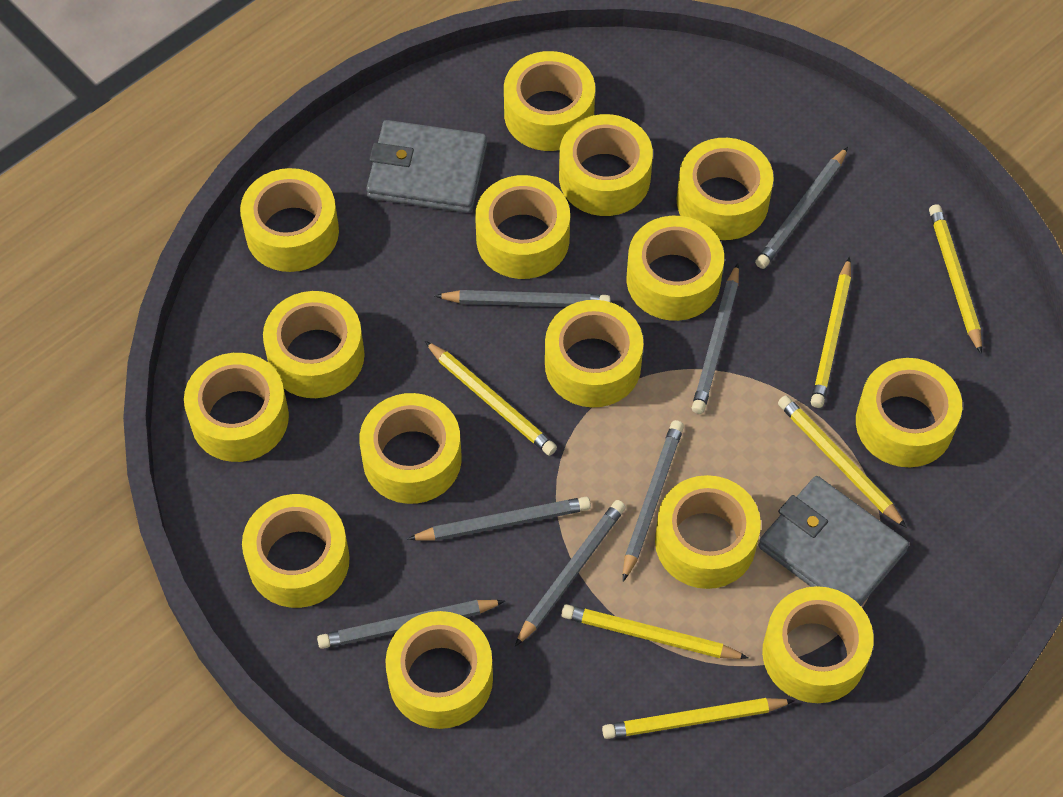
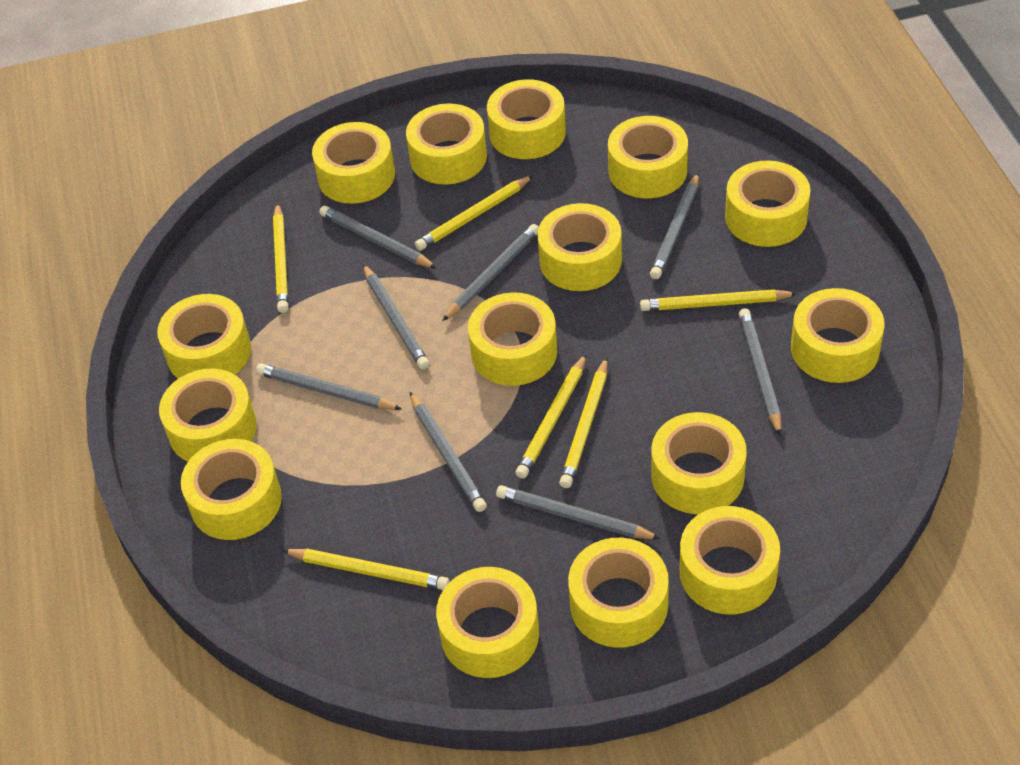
grey pencil: 7 -> 8
grey wallet: 2 -> 0

